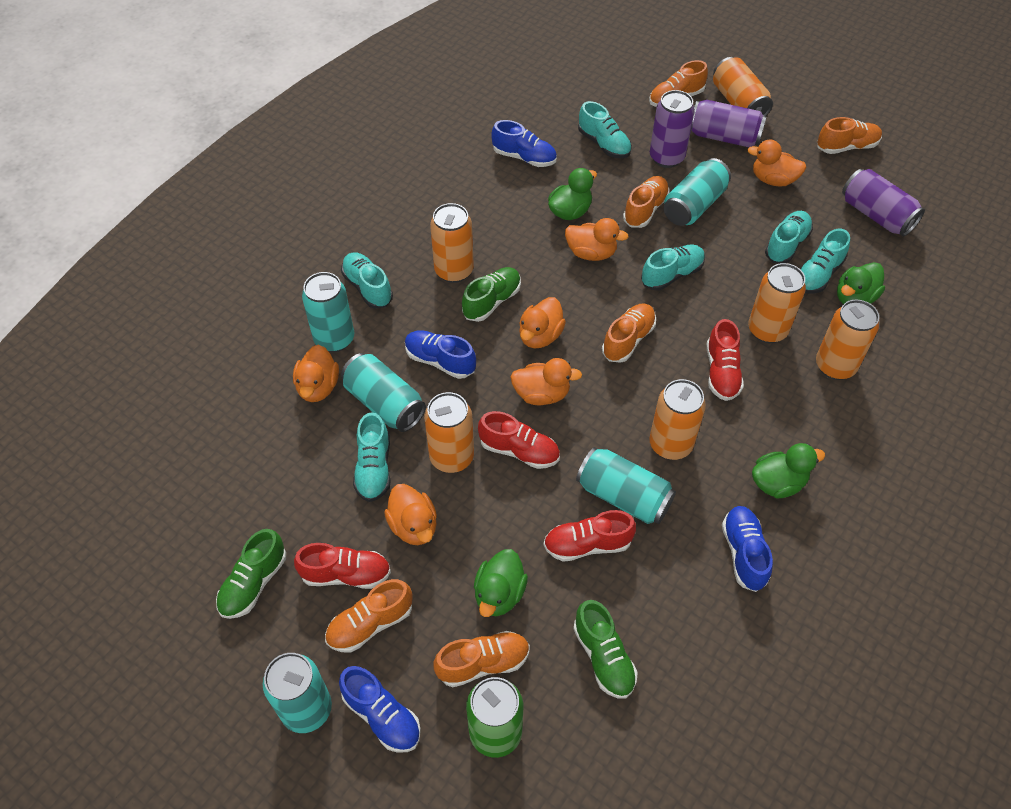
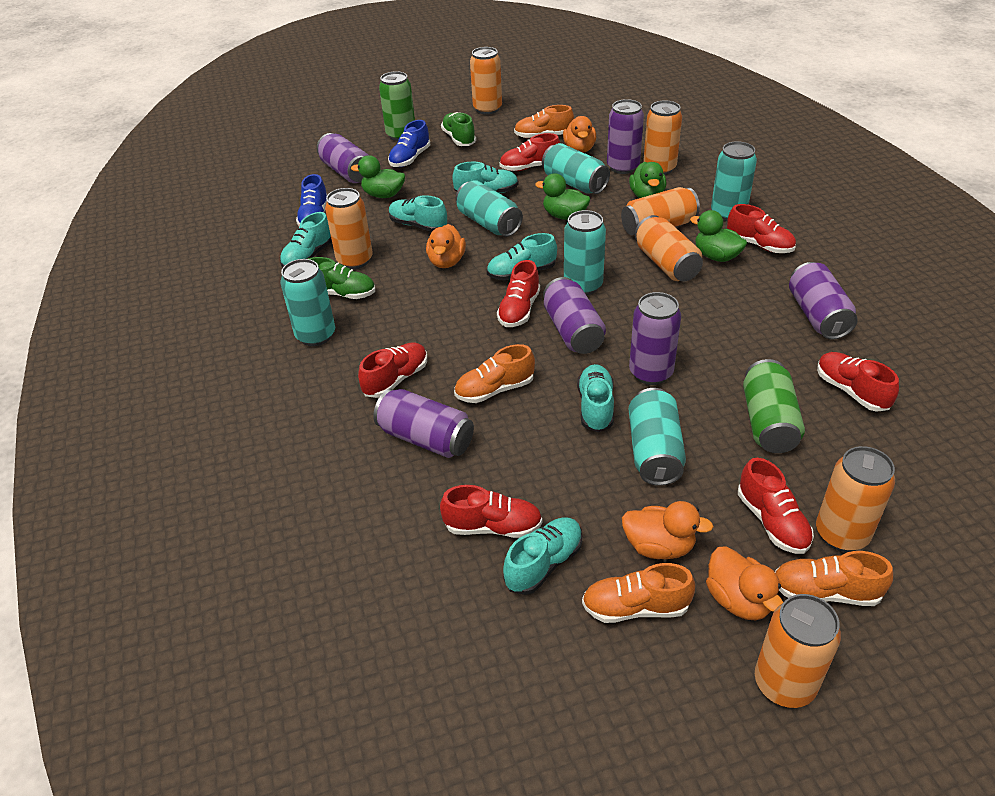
blue shoe: 4 -> 2
green can: 1 -> 2
green shoe: 3 -> 2
orange can: 6 -> 7
orange duck: 6 -> 4
orange shoe: 6 -> 4
purple can: 3 -> 6
red shoe: 4 -> 7
turquoise can: 5 -> 6

